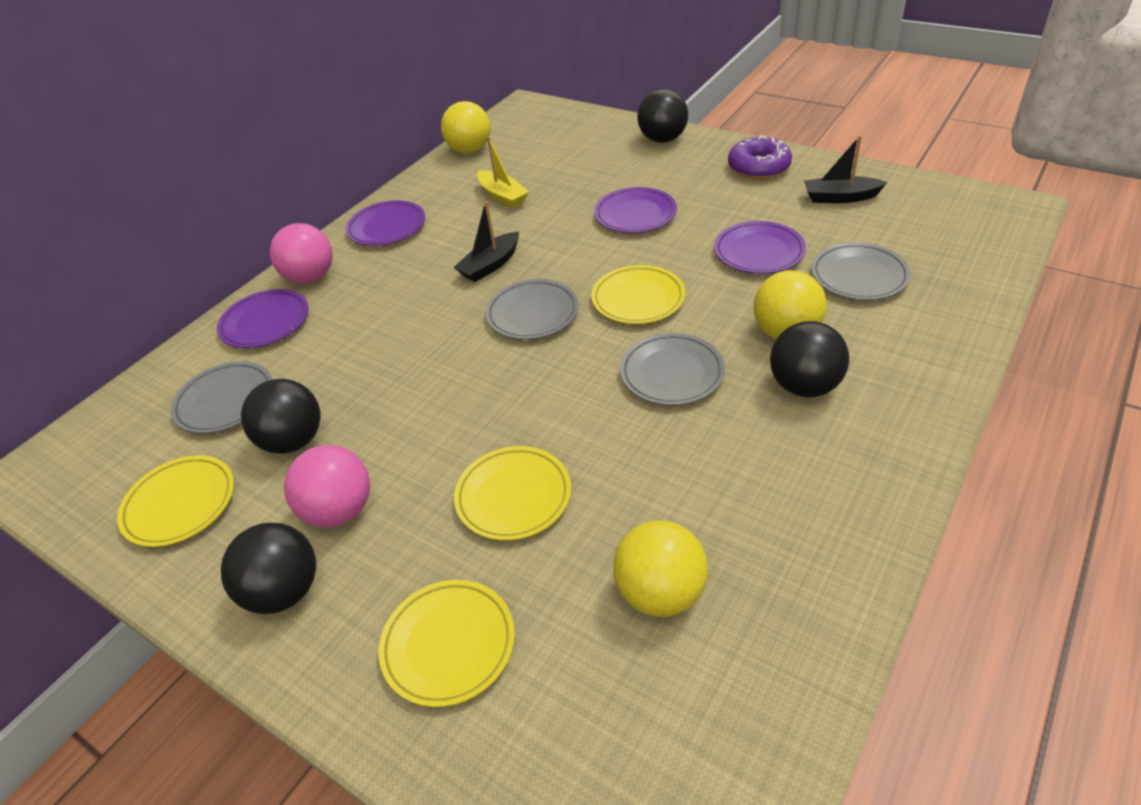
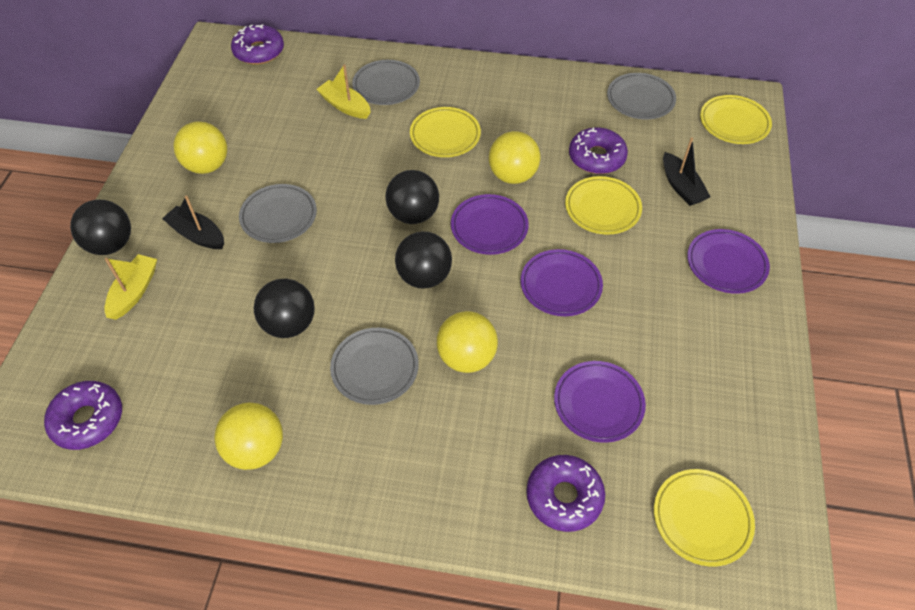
pink ball: 2 -> 0
purple donut: 1 -> 4
yellow ball: 3 -> 4
yellow boat: 1 -> 2

